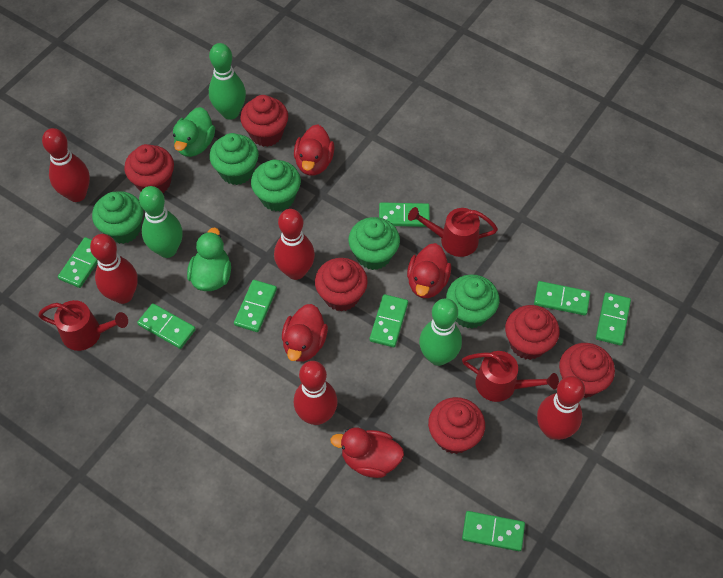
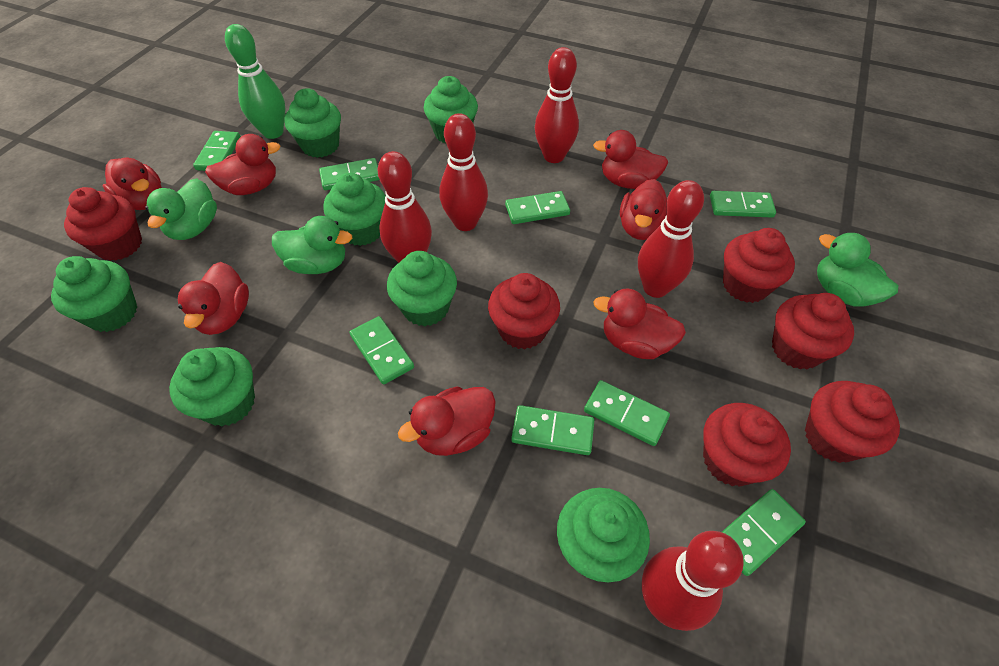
green bowling pin: 3 -> 1
green cupcake: 5 -> 7
green duck: 2 -> 3
red duck: 4 -> 7
red watering can: 3 -> 0

